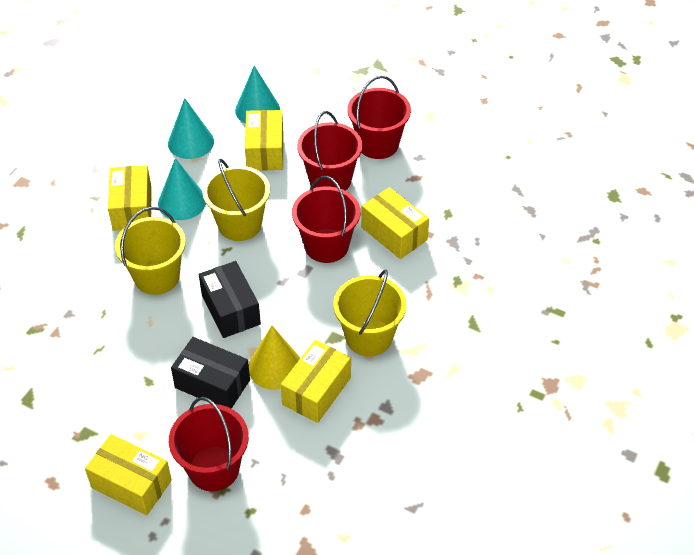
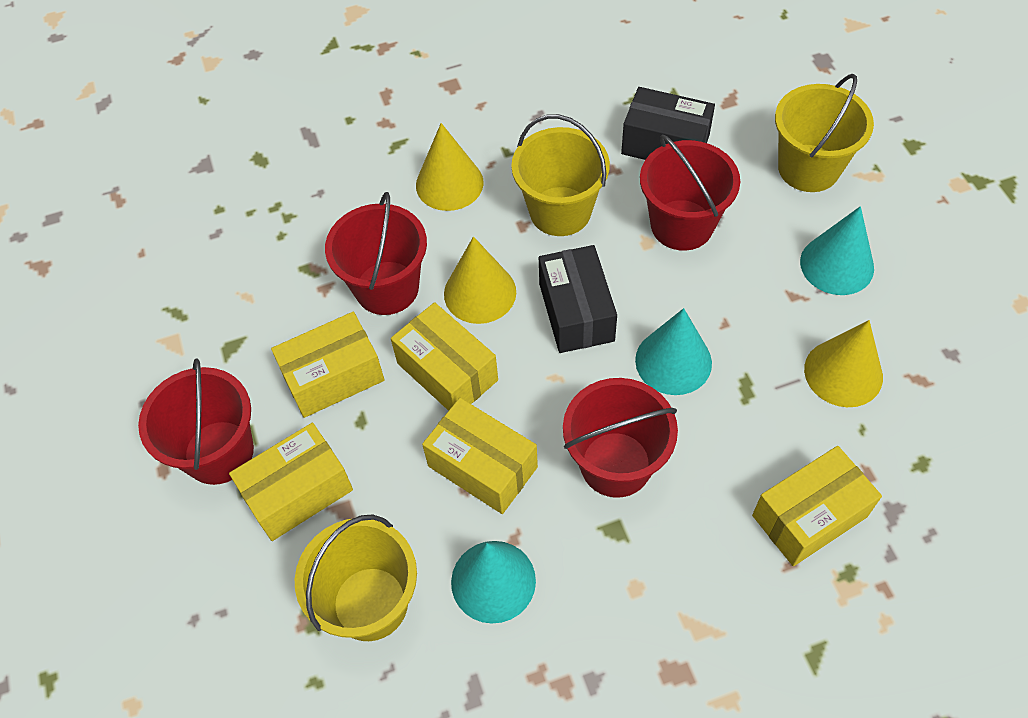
yellow cone: 1 -> 3

